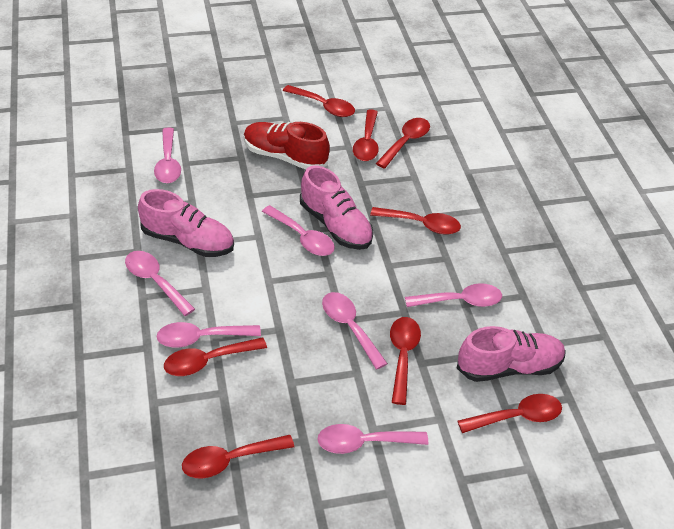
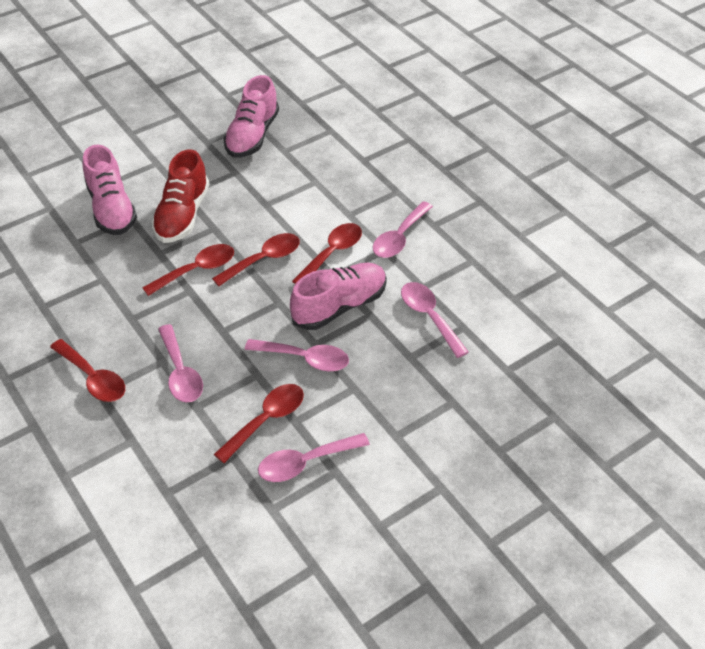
pink spoon: 7 -> 5
red spoon: 8 -> 5

